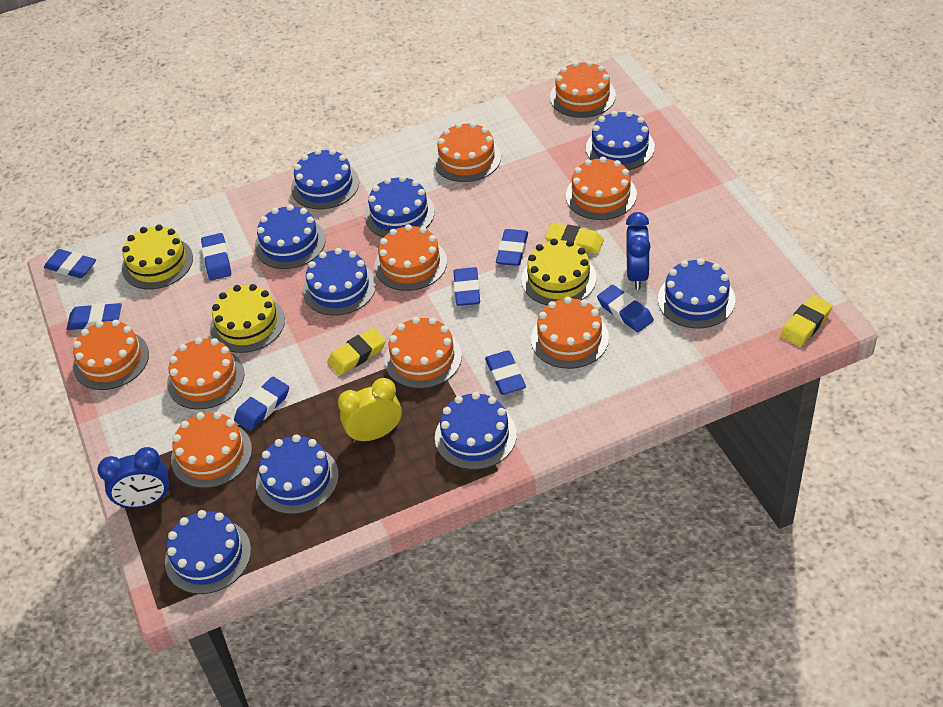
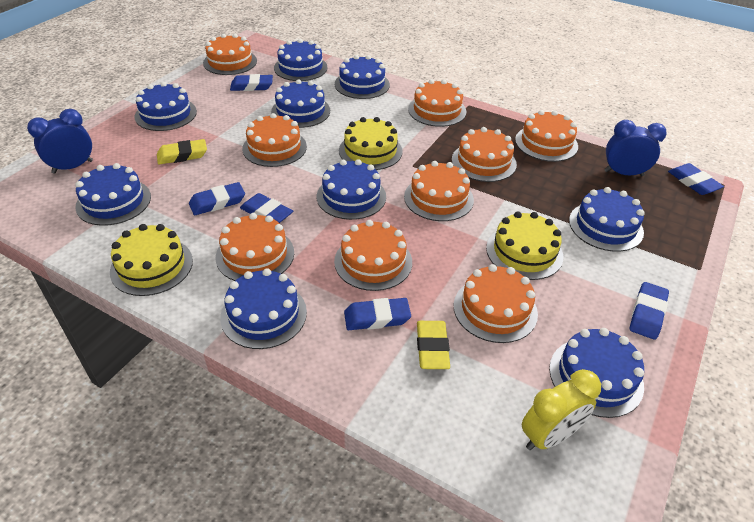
blue eraser: 8 -> 6
yellow eraser: 3 -> 2

